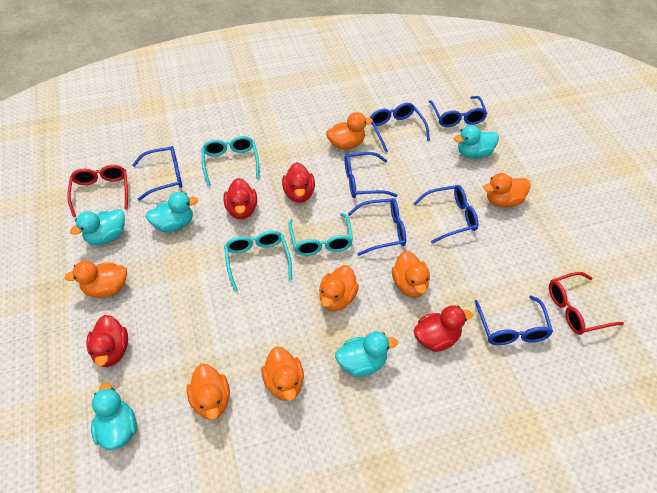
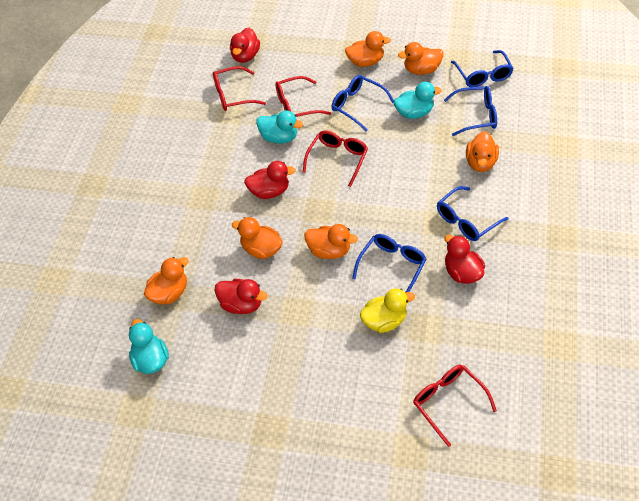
blue glasses: 7 -> 5
orange duck: 7 -> 6
red glasses: 2 -> 4
turquoise duck: 5 -> 3
turquoise glasses: 3 -> 0
yellow duck: 0 -> 1

